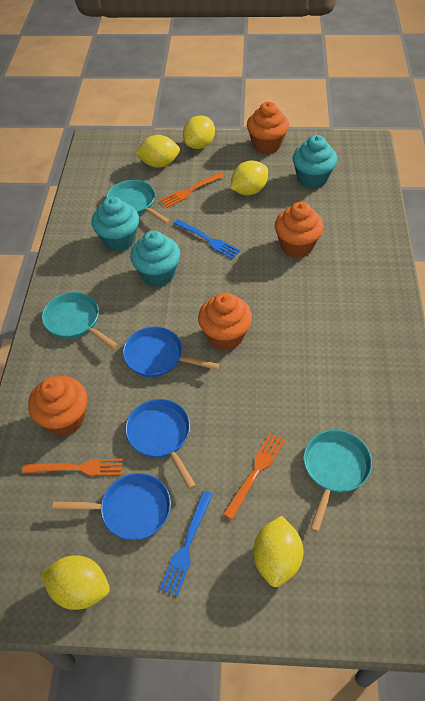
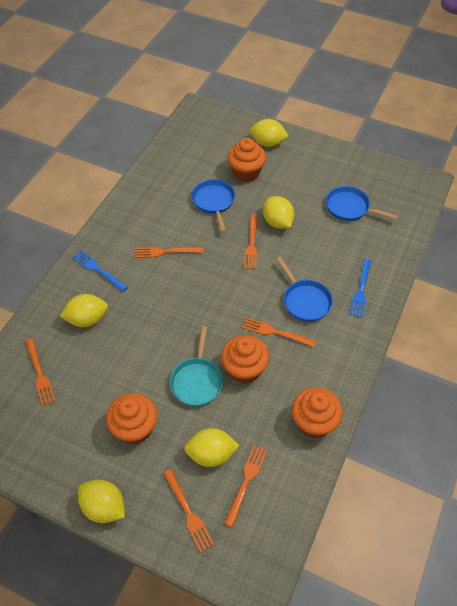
orange fork: 3 -> 6
turquoise cupcake: 3 -> 0
turquoise pan: 3 -> 1

